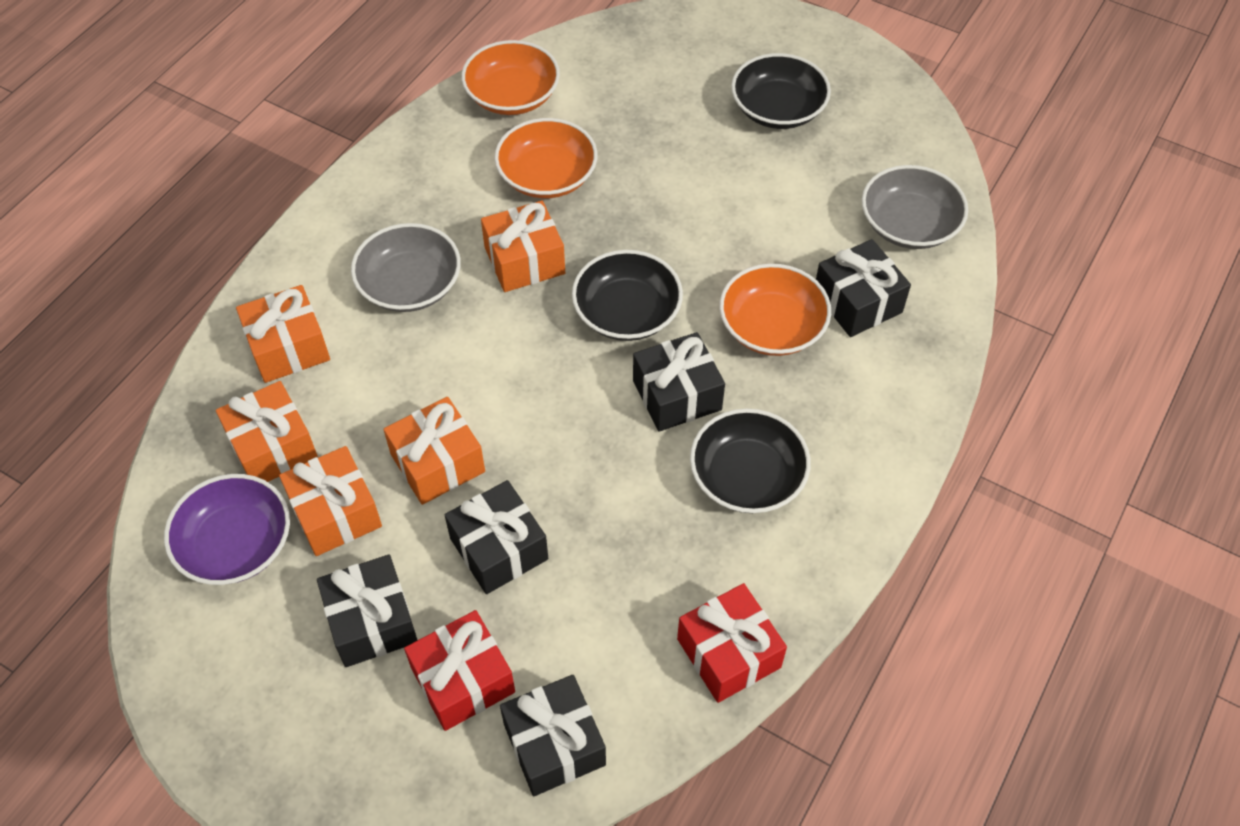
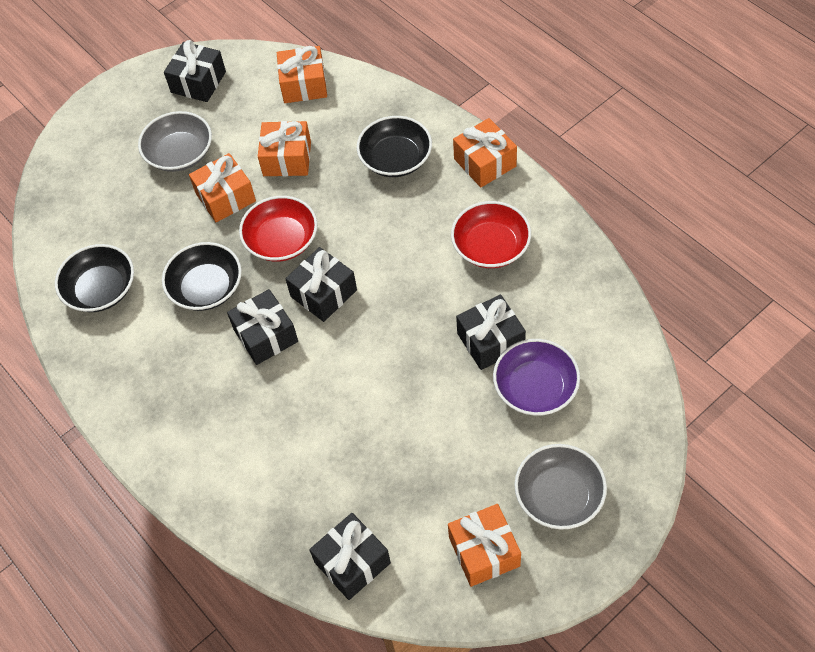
orange bowl: 3 -> 0
red bowl: 0 -> 2
red gift: 2 -> 0

